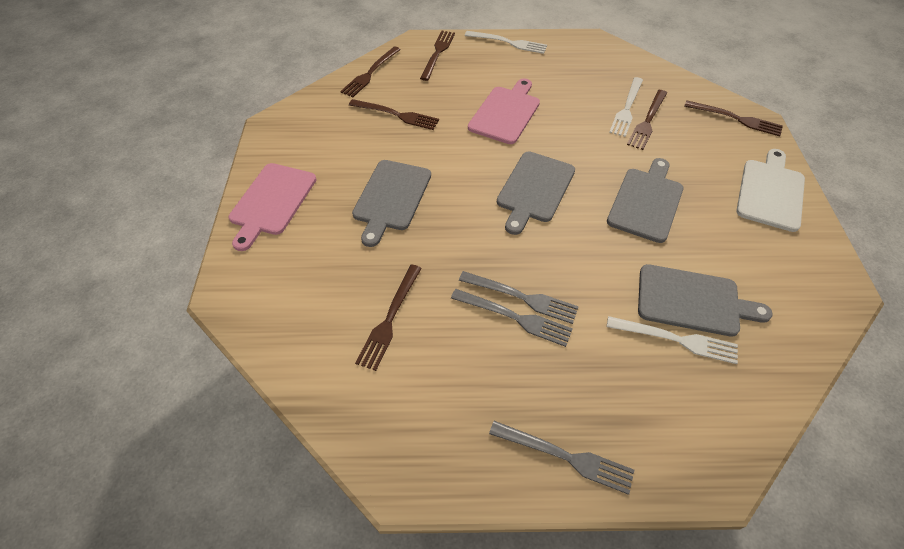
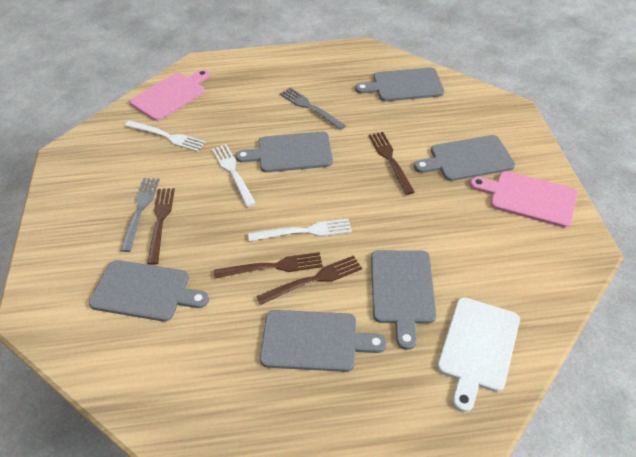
brown fork: 6 -> 4
grey cutting board: 4 -> 6
grey fork: 3 -> 2

